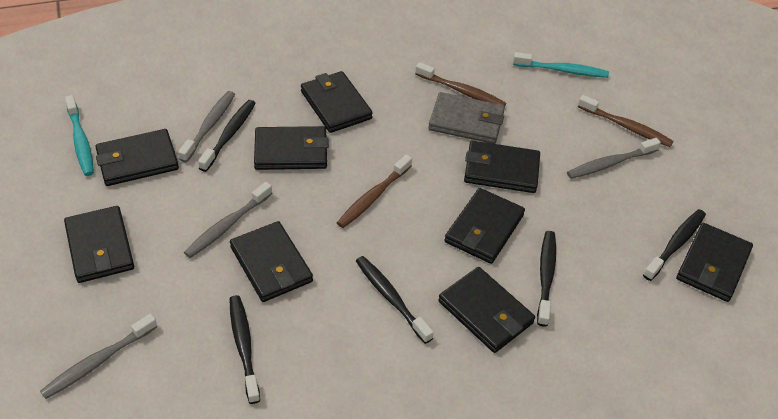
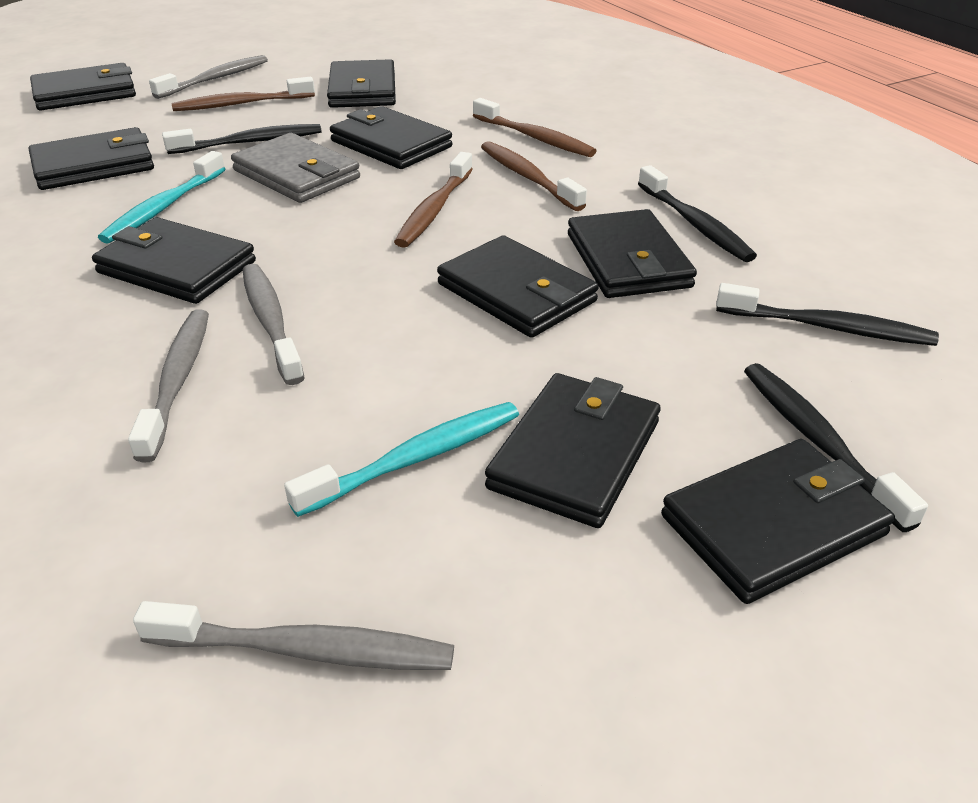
black toothbrush: 5 -> 4
brown toothbrush: 3 -> 4

